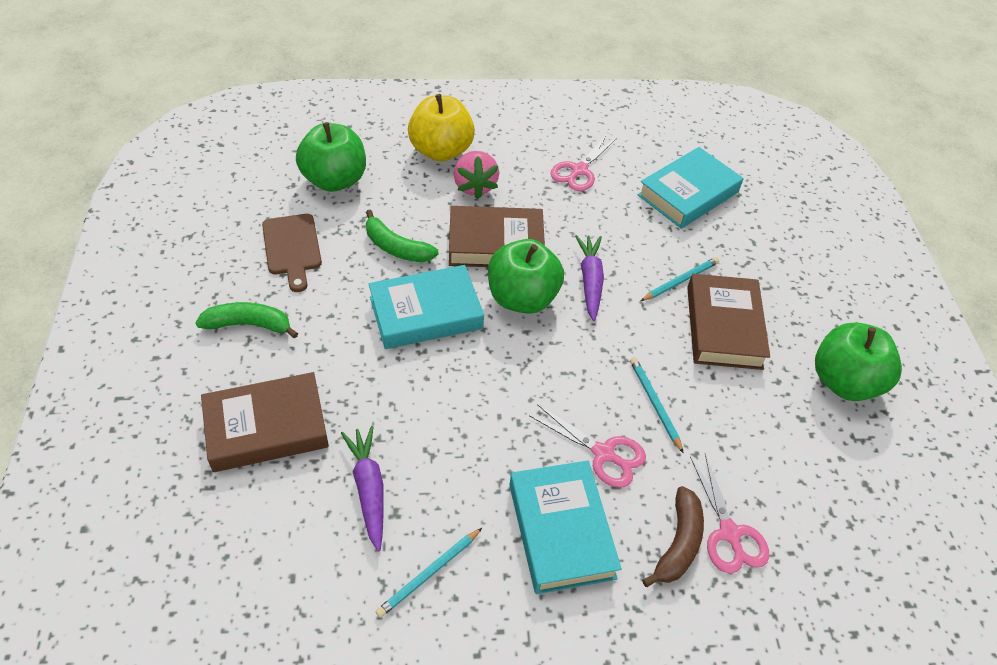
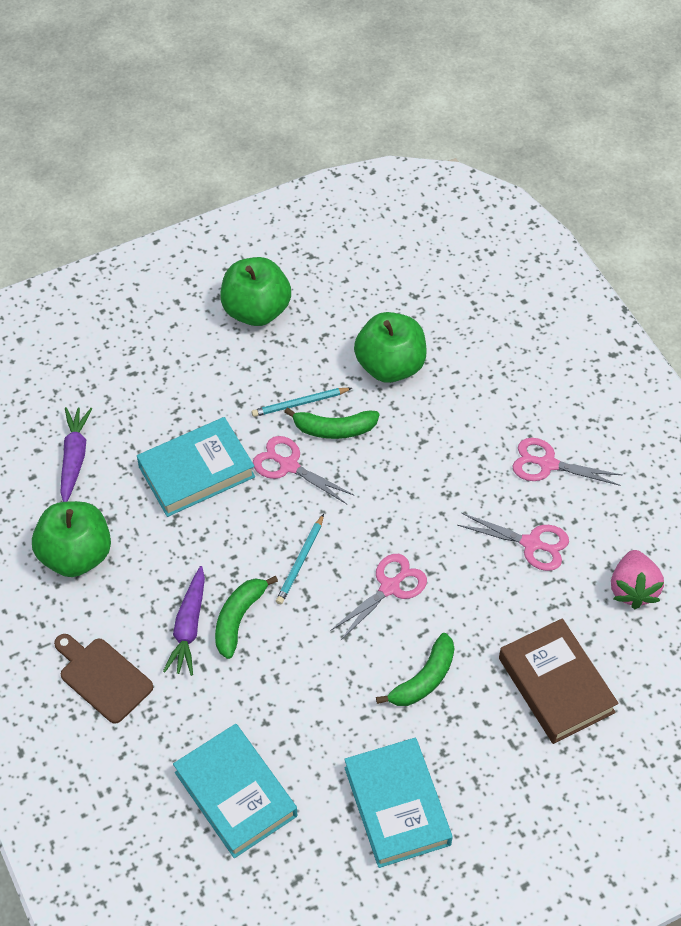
brown banana: 1 -> 0
brown book: 3 -> 1
green banana: 2 -> 3
pink scissors: 3 -> 4
turquoise pencil: 3 -> 2
yellow apple: 1 -> 0

